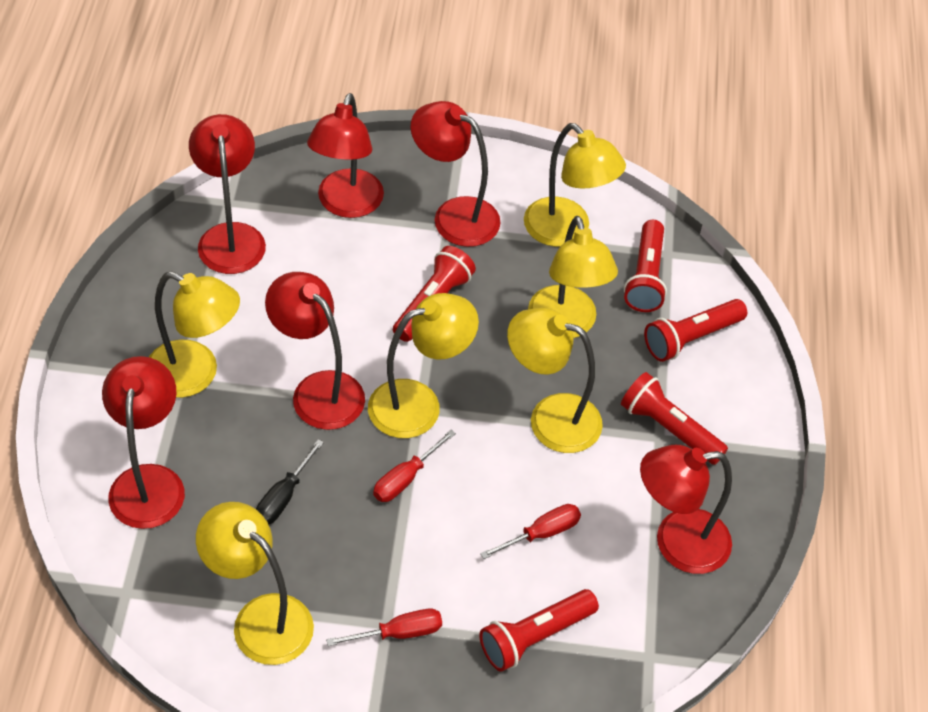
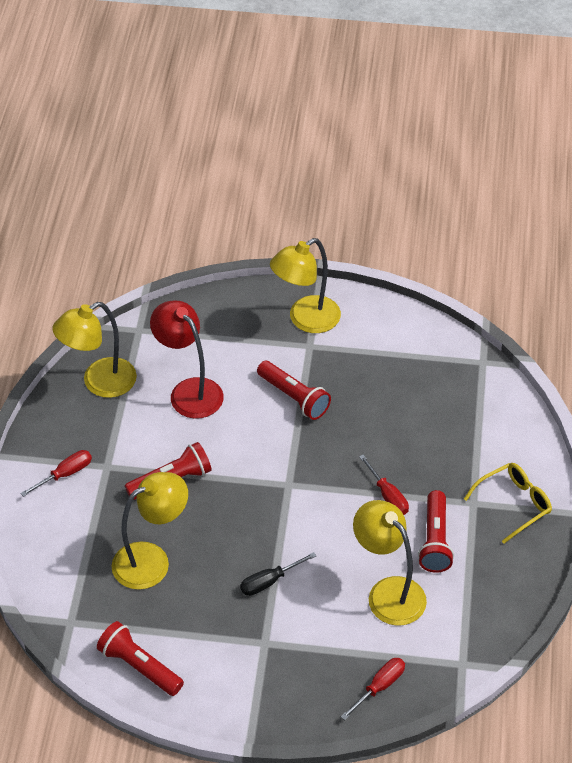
red flashlight: 5 -> 4
red lamp: 6 -> 1
yellow glasses: 0 -> 1
yellow lamp: 6 -> 4

